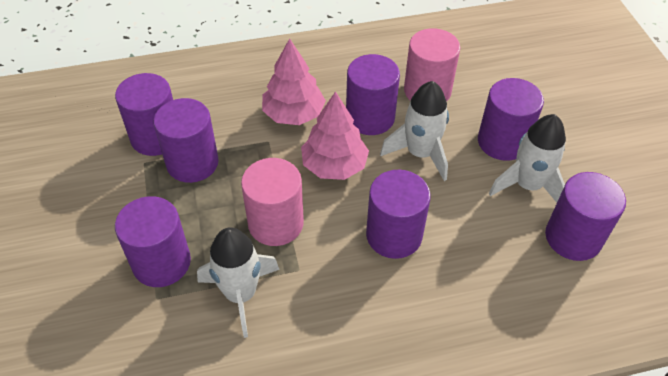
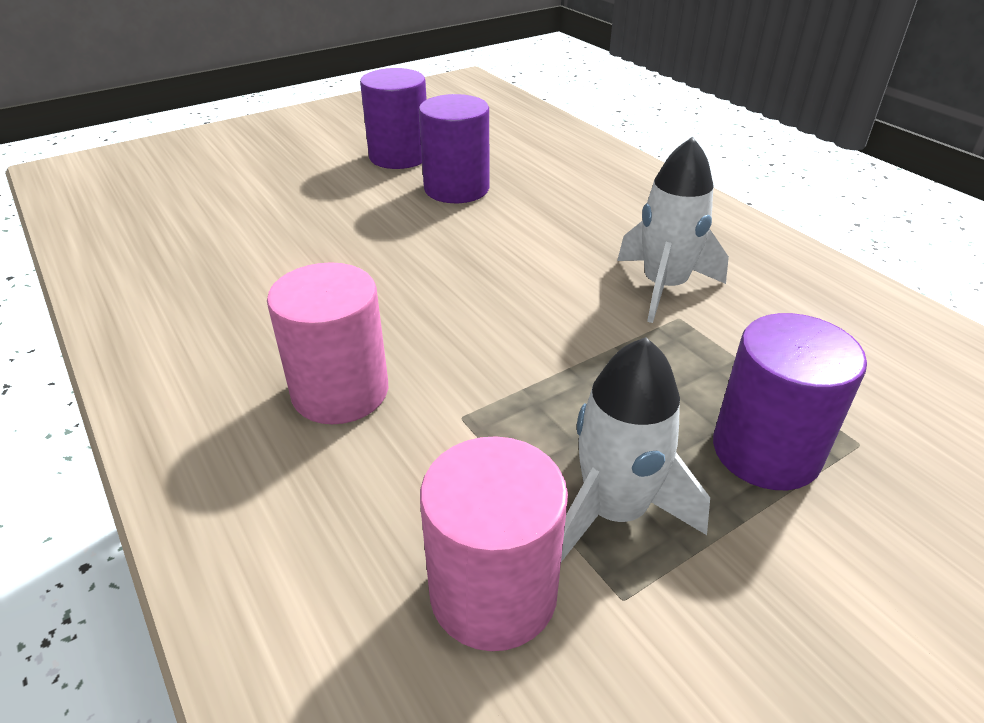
pink tree: 2 -> 0
purple cylinder: 7 -> 3
white rocket: 3 -> 2

